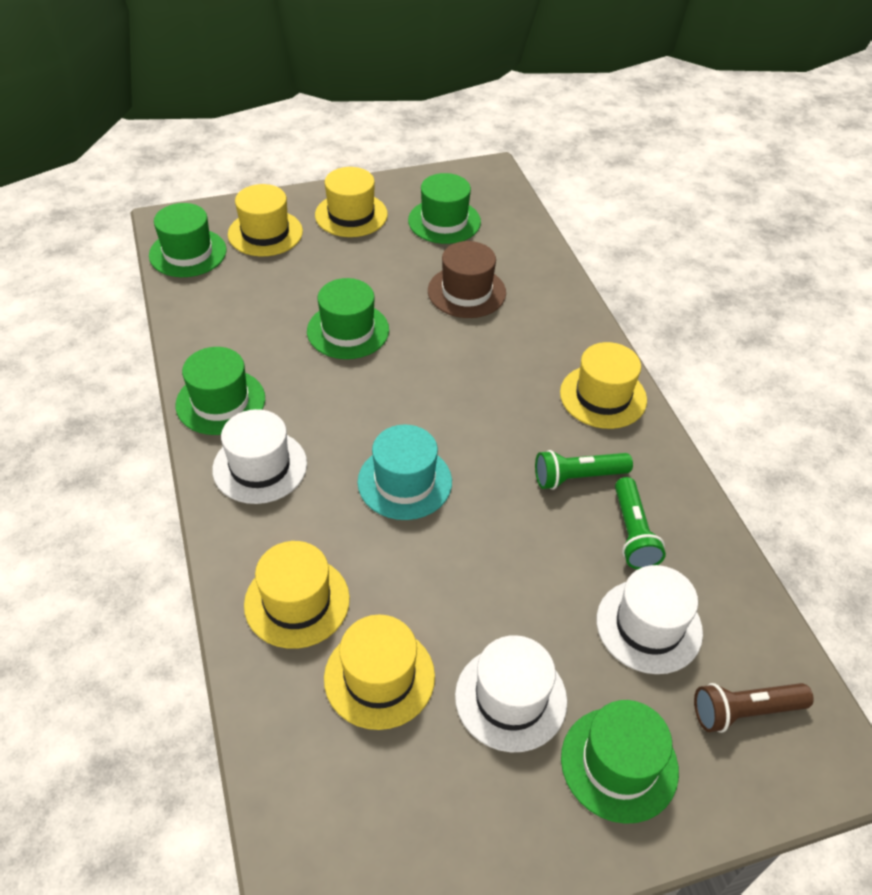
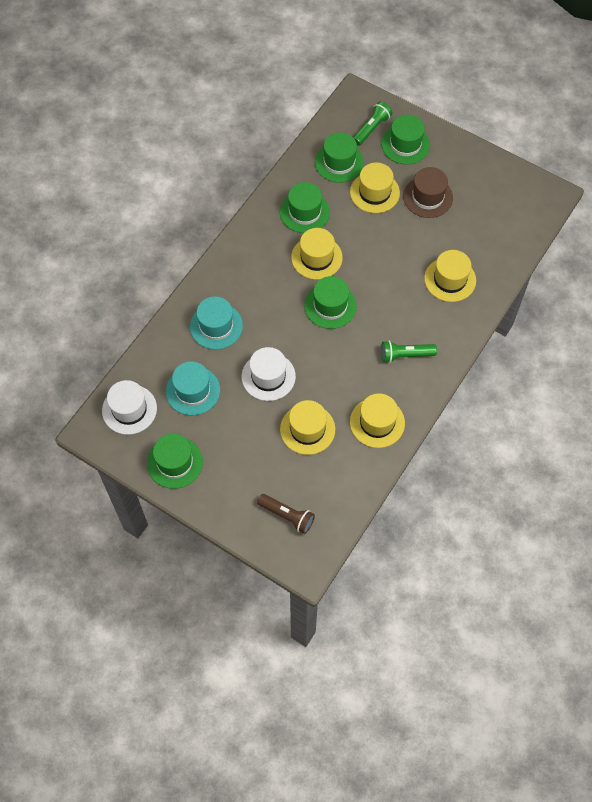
turquoise hat: 1 -> 2
white hat: 3 -> 2

